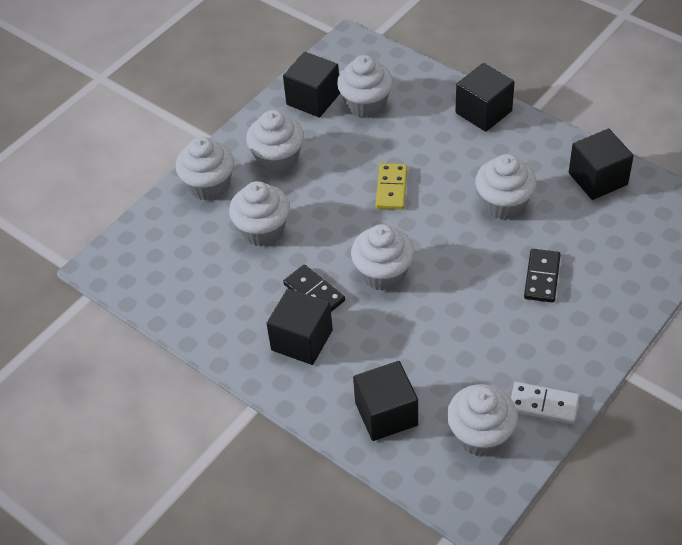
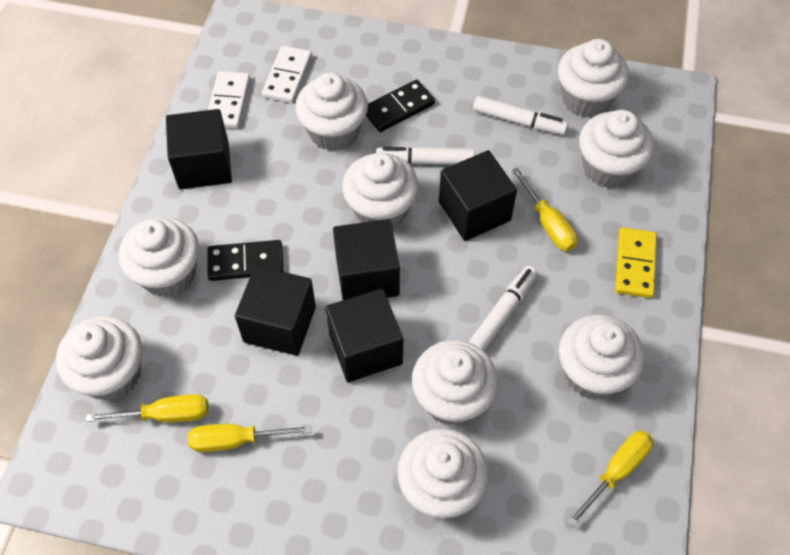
white cupcake: 7 -> 9
white domino: 1 -> 2
white marker: 0 -> 3
yellow screwdriver: 0 -> 4

